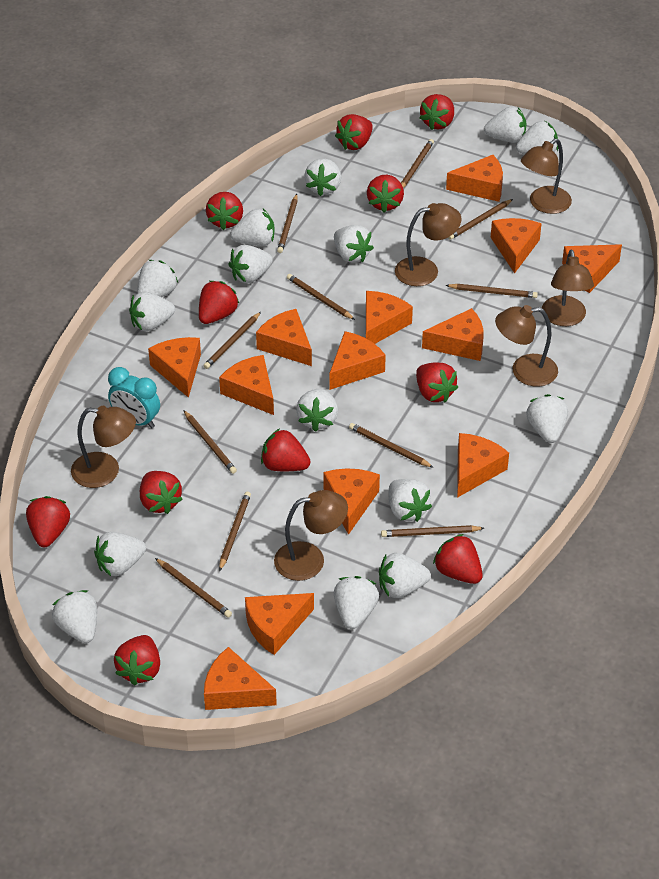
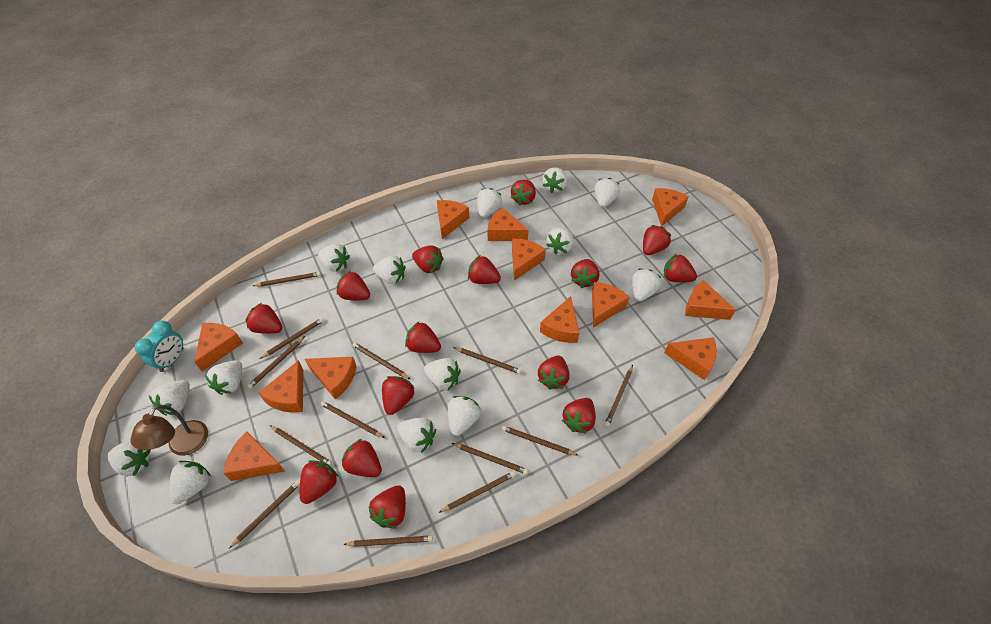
brown lamp: 6 -> 1
brown pencil: 11 -> 13
orange cheese: 13 -> 12
red strawberry: 11 -> 15
white strawberry: 15 -> 14

